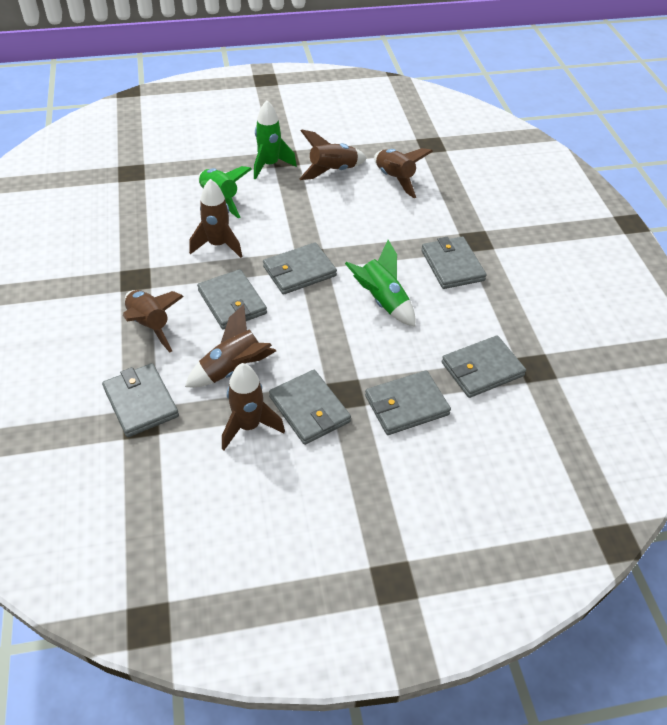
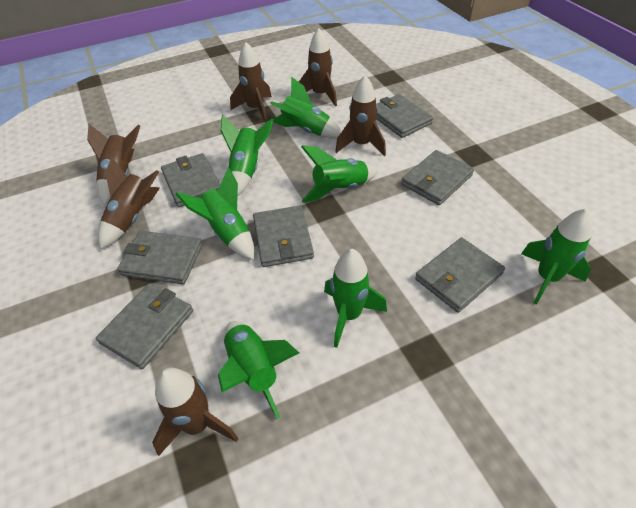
green rocket: 3 -> 7

